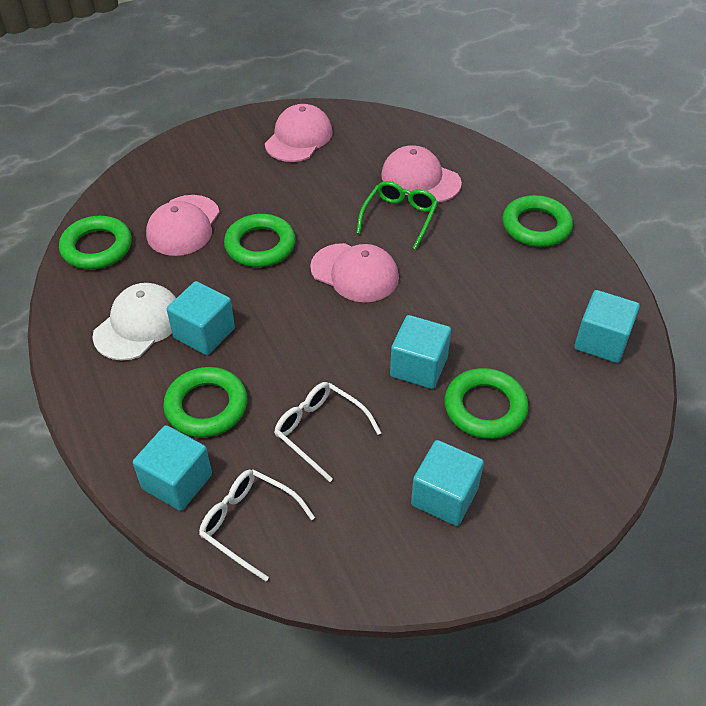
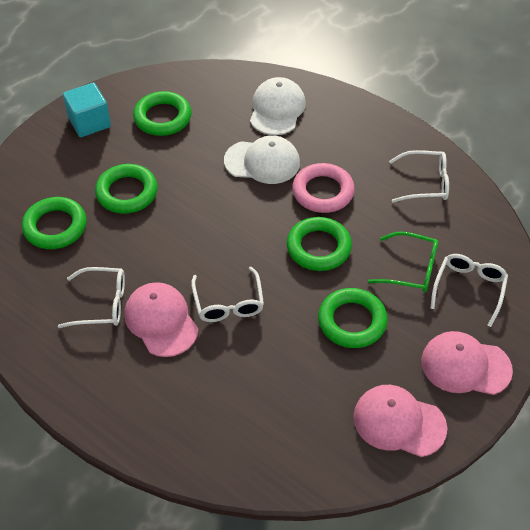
pink cap: 4 -> 3
pink ring: 0 -> 1
turquoise cube: 5 -> 1
white cap: 1 -> 2
white glasses: 2 -> 4

